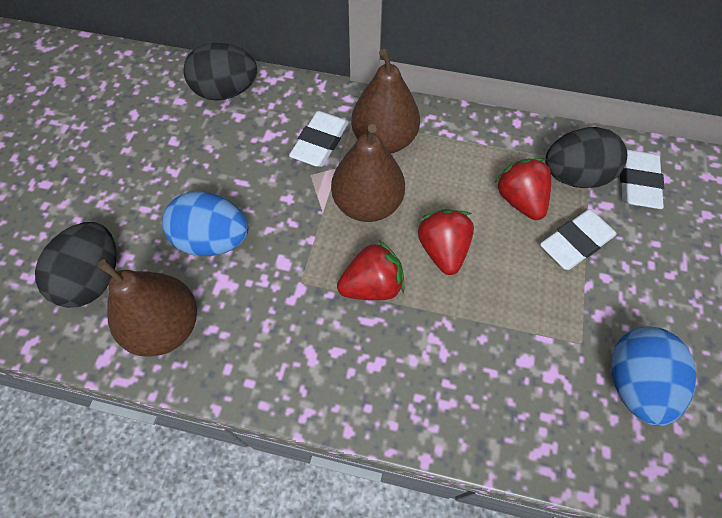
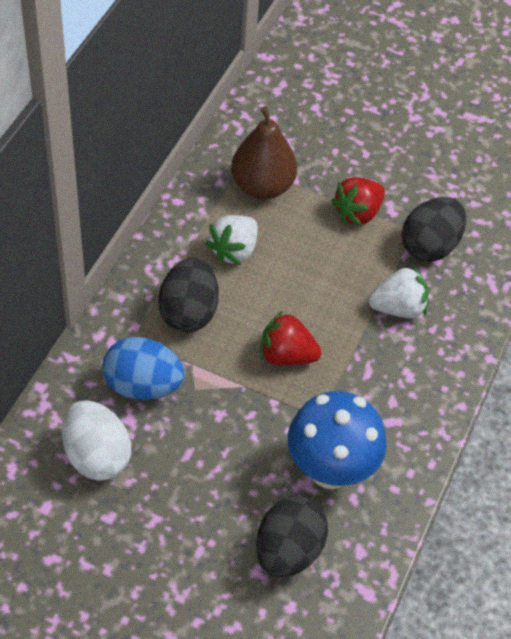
blue egg: 2 -> 1
blue mushroom: 0 -> 1
brown pear: 3 -> 1
red strawberry: 3 -> 2
white egg: 0 -> 1
white eraser: 3 -> 0
white strawberry: 0 -> 2

